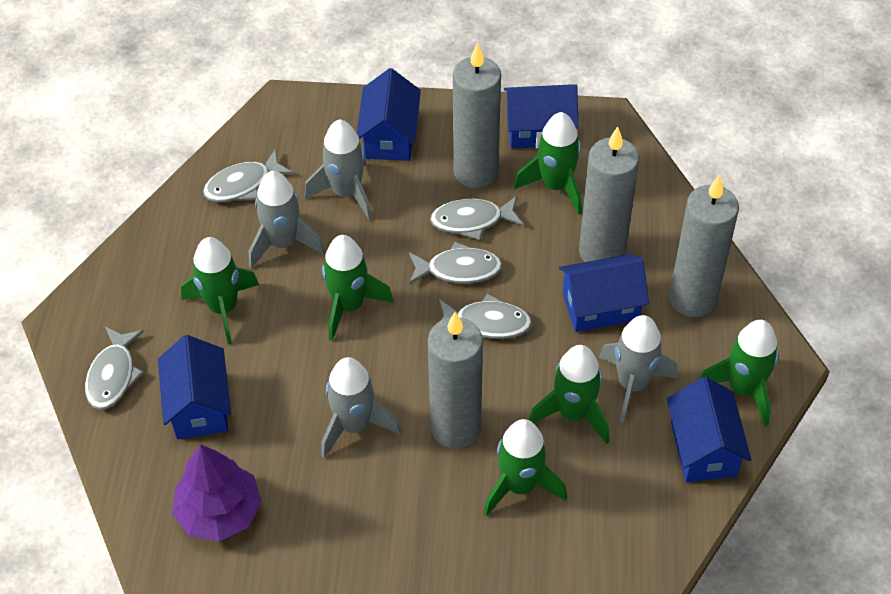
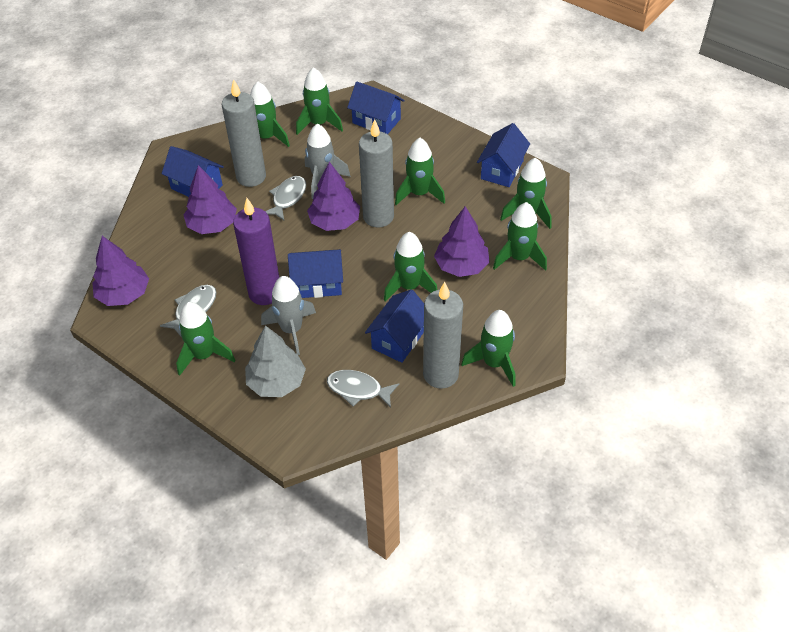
green rocket: 6 -> 8
grey candle: 4 -> 3
grey fish: 5 -> 3
grey rocket: 4 -> 2
grey tree: 0 -> 1
purple candle: 0 -> 1
purple tree: 1 -> 4

